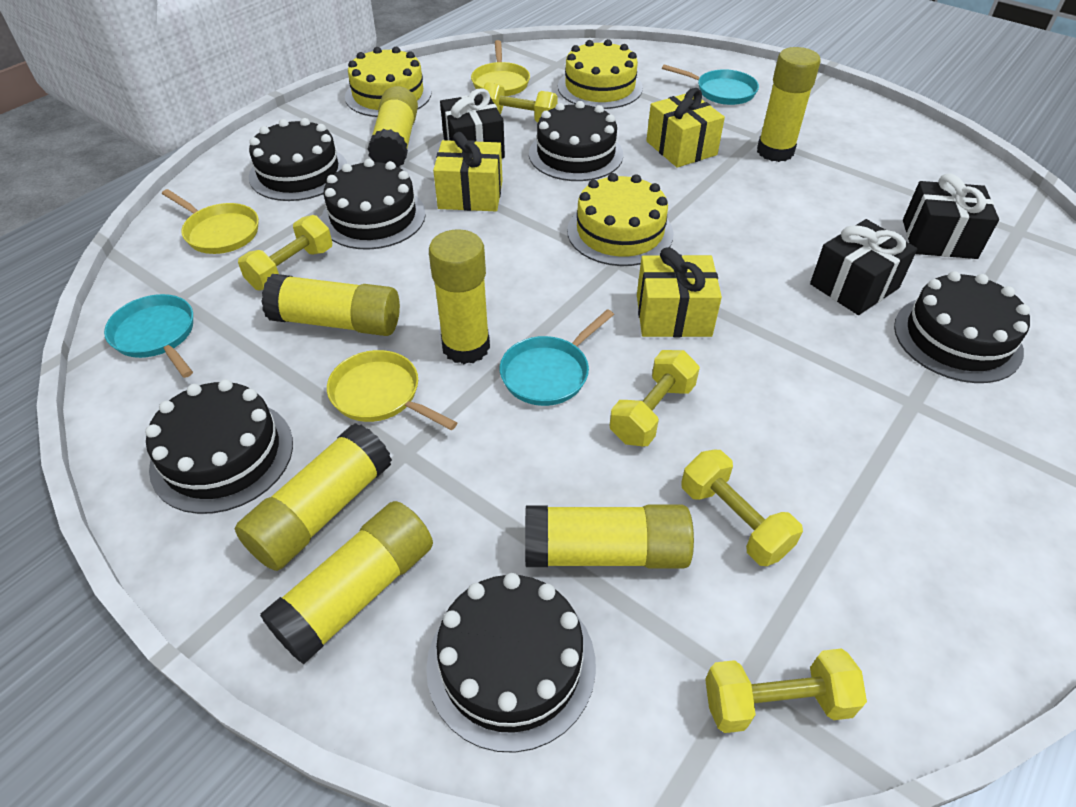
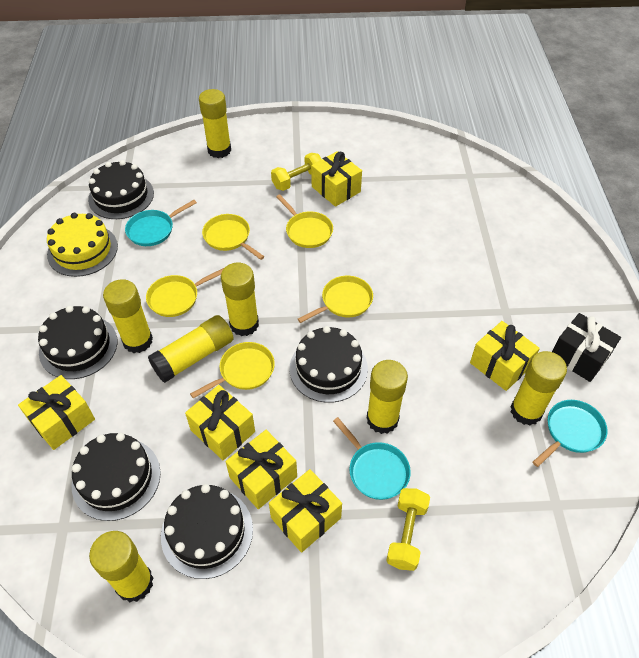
black cake: 6 -> 5
black gift: 3 -> 1
yellow cake: 3 -> 1
yellow dumbbell: 5 -> 2
yellow gift: 3 -> 6
yellow pan: 3 -> 5

